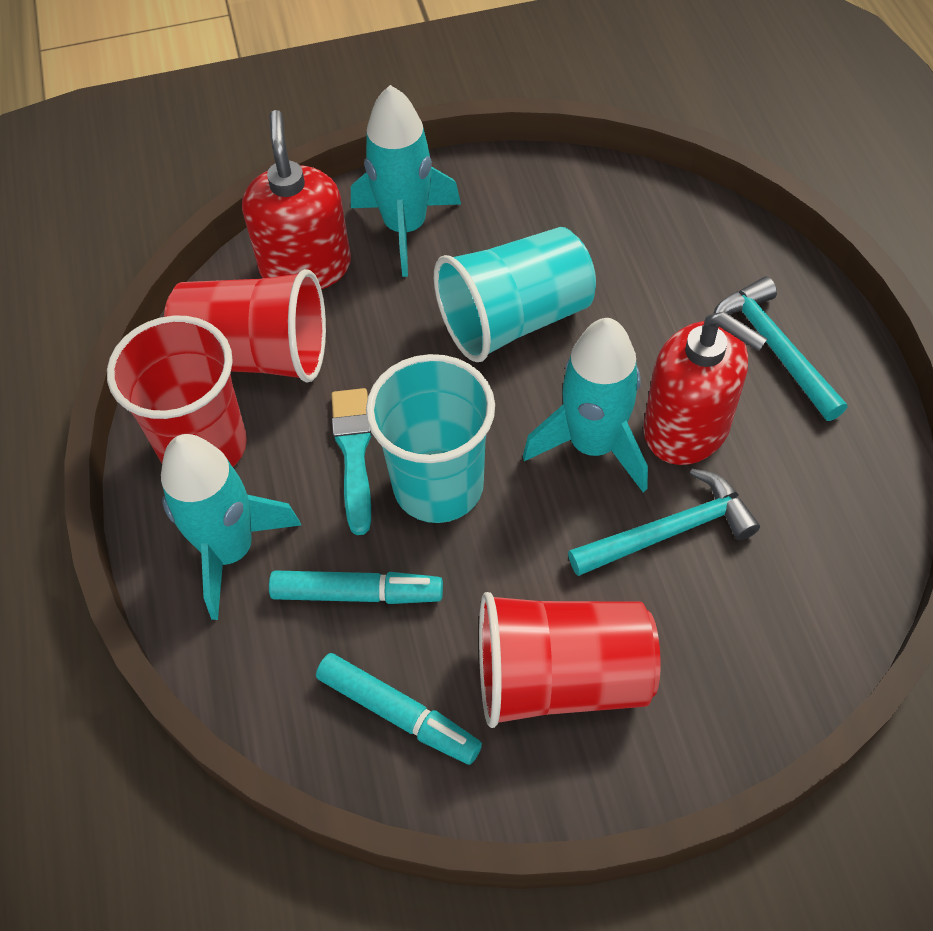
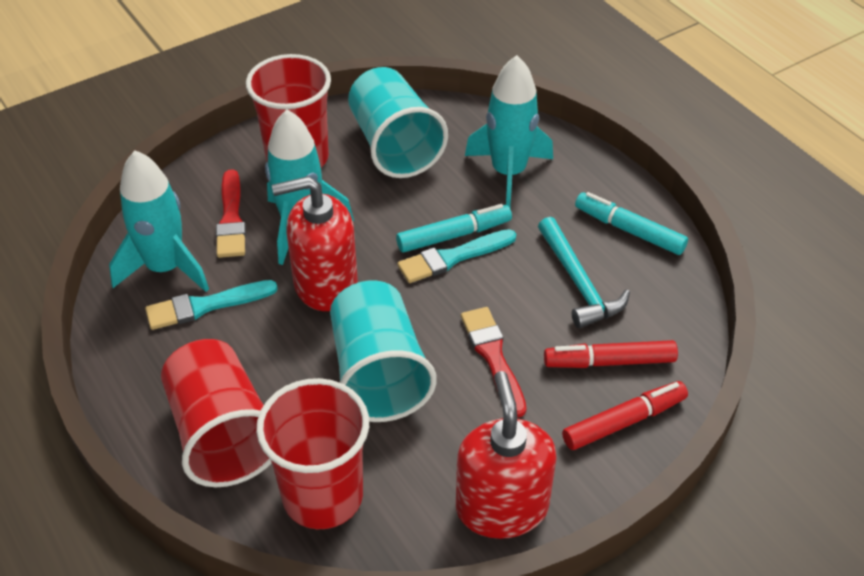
red brush: 0 -> 2
red marker: 0 -> 2
turquoise brush: 1 -> 2
turquoise hammer: 2 -> 1

